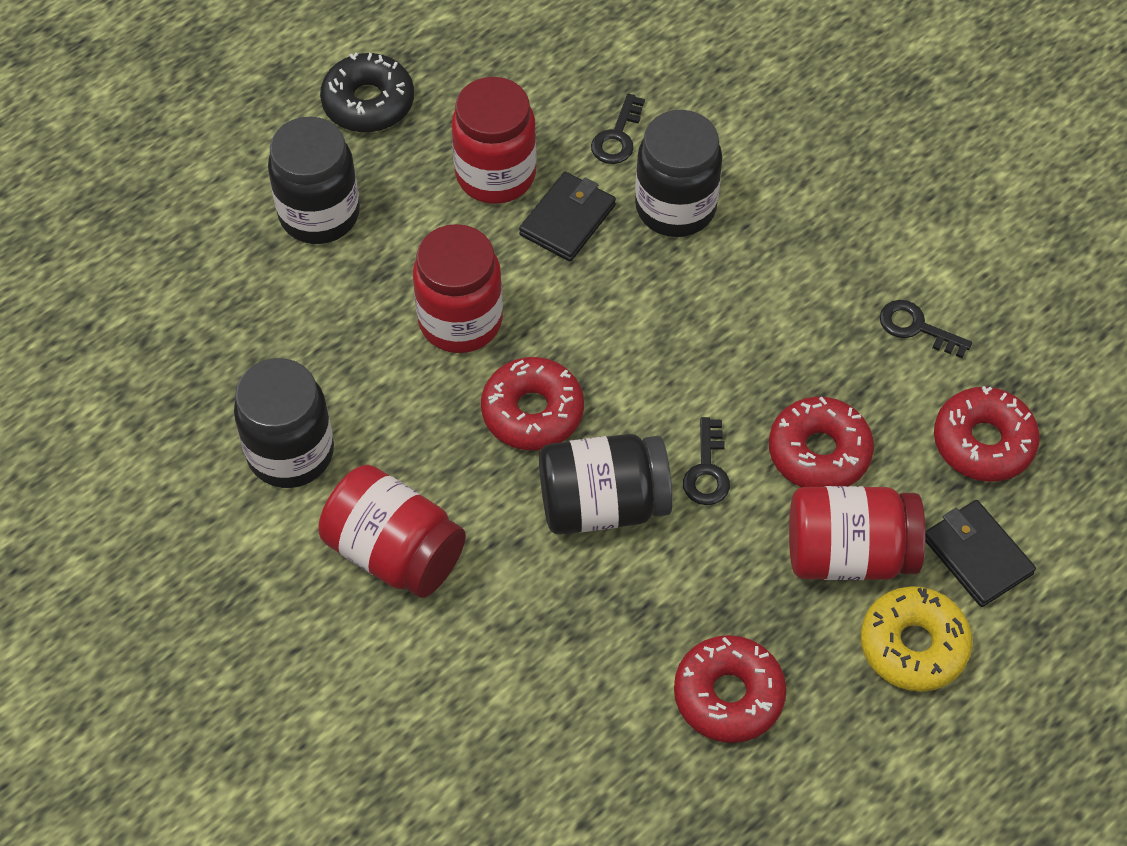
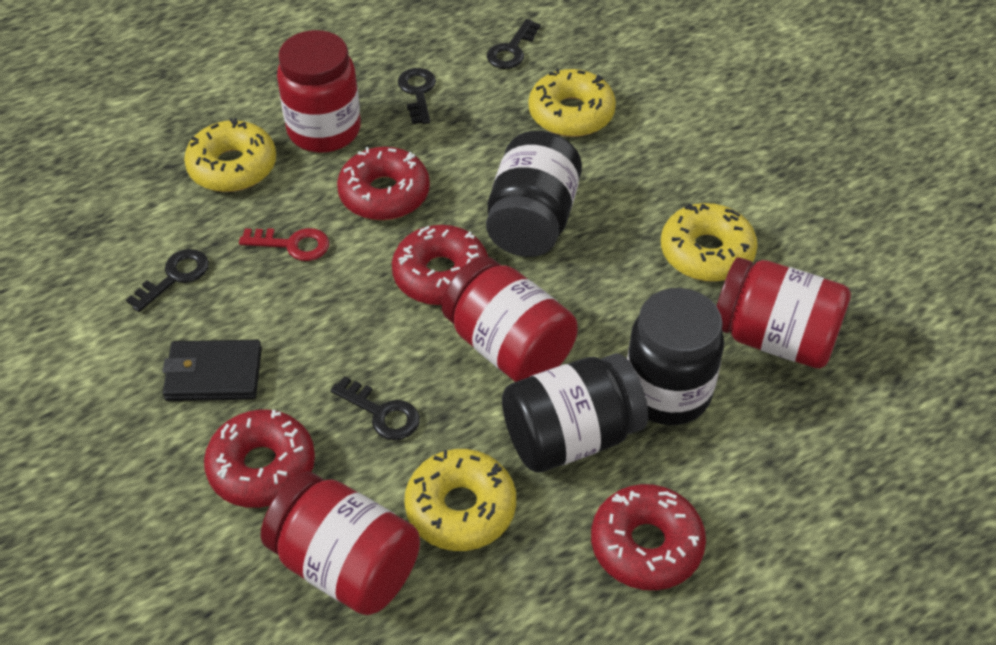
black donut: 1 -> 0
black jar: 4 -> 3
black key: 3 -> 4
black wallet: 2 -> 1
red key: 0 -> 1
yellow donut: 1 -> 4

